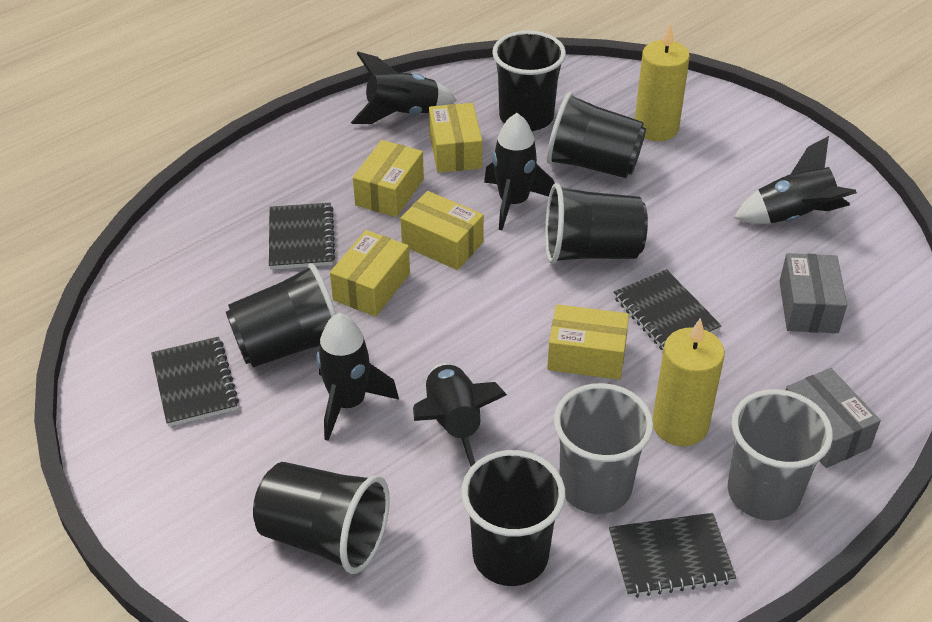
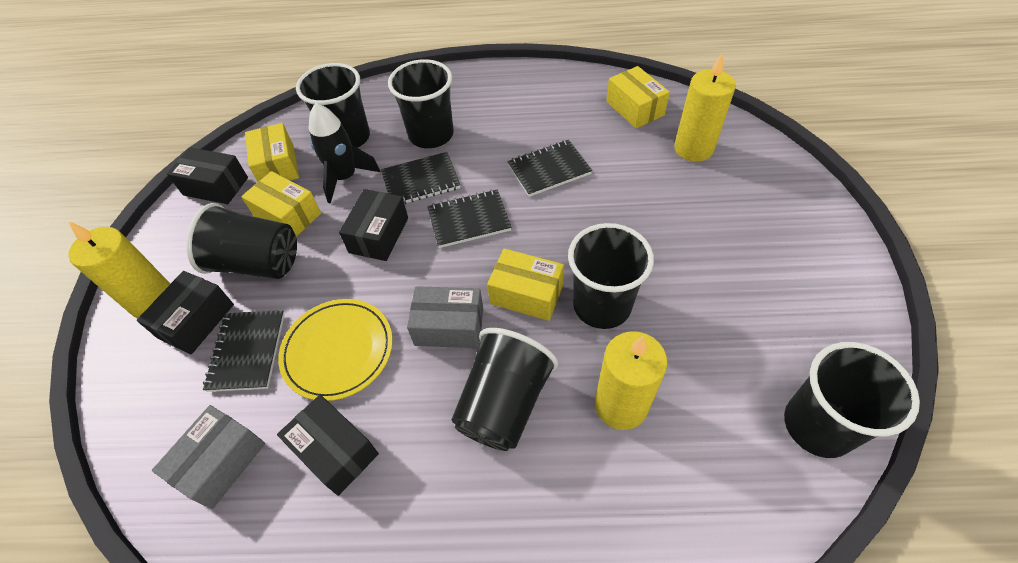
black box: 0 -> 4
black rocket: 5 -> 1
grey cup: 2 -> 0
yellow box: 5 -> 4
yellow candle: 2 -> 3
yellow plate: 0 -> 1

